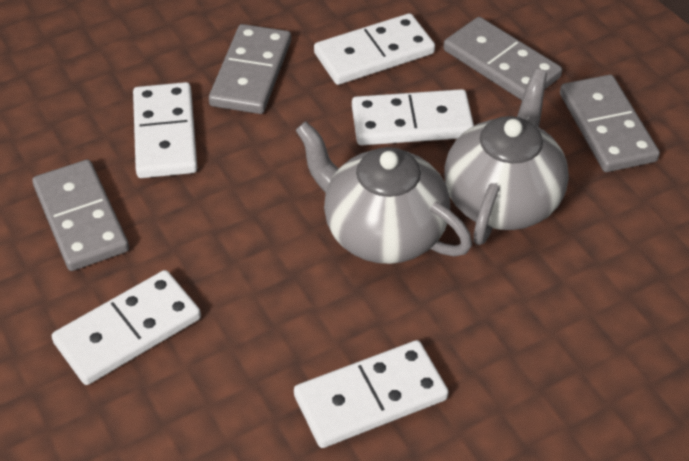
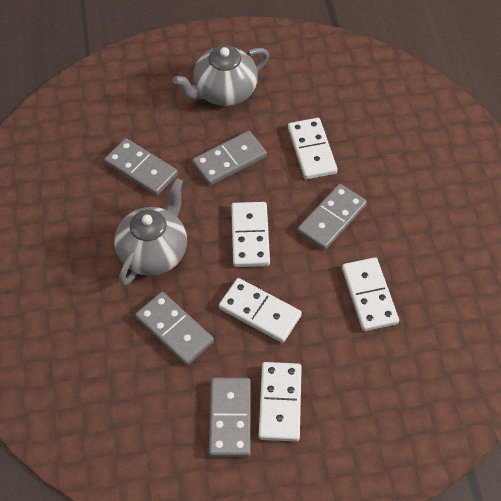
grey domino: 4 -> 5

